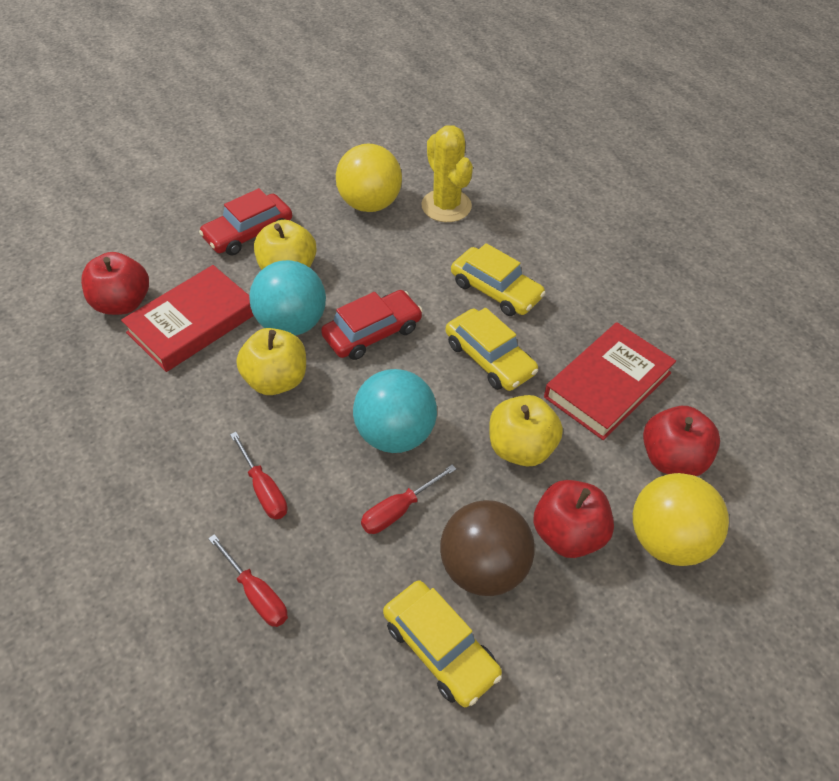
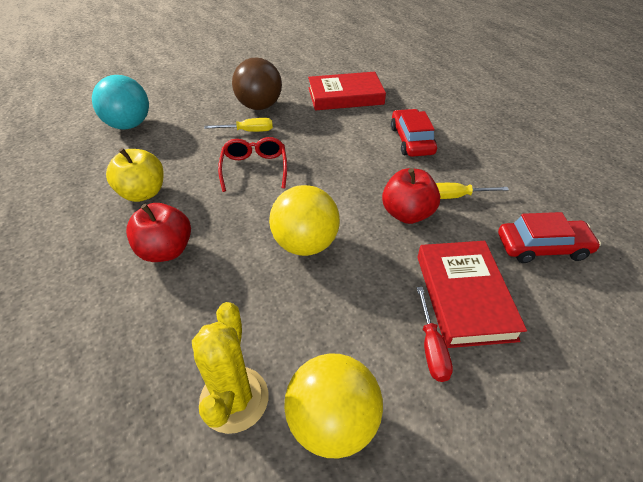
red apple: 3 -> 2
red glasses: 0 -> 1
red screwdriver: 3 -> 1
turquoise ball: 2 -> 1
yellow apple: 3 -> 1
yellow car: 3 -> 0
yellow screwdriver: 0 -> 2

